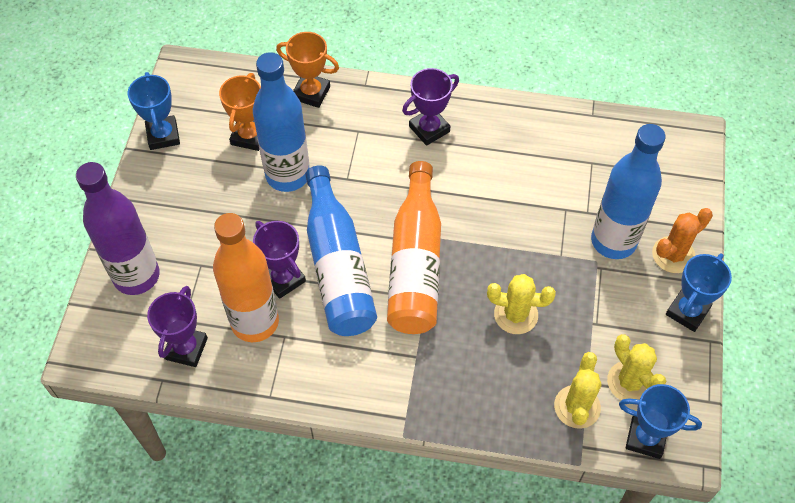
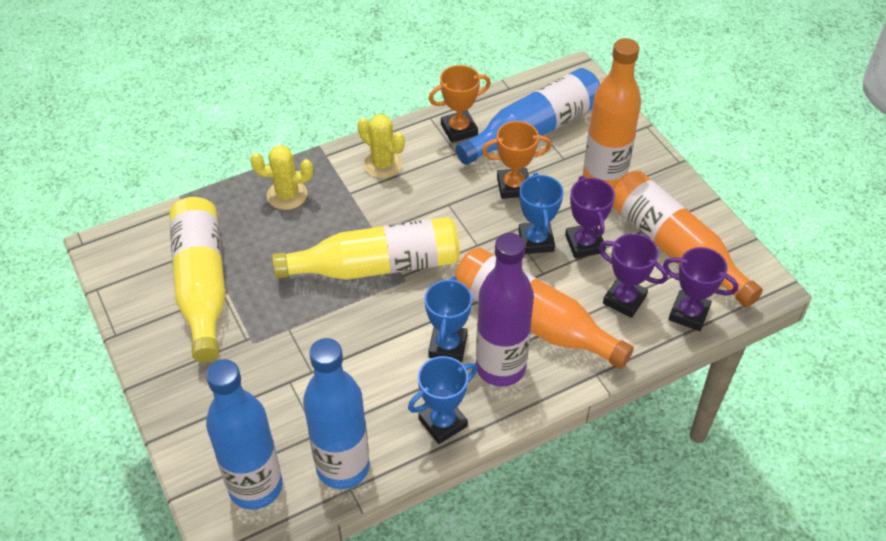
orange bottle: 2 -> 3
orange cactus: 1 -> 0
yellow bottle: 0 -> 2
yellow cactus: 3 -> 2

